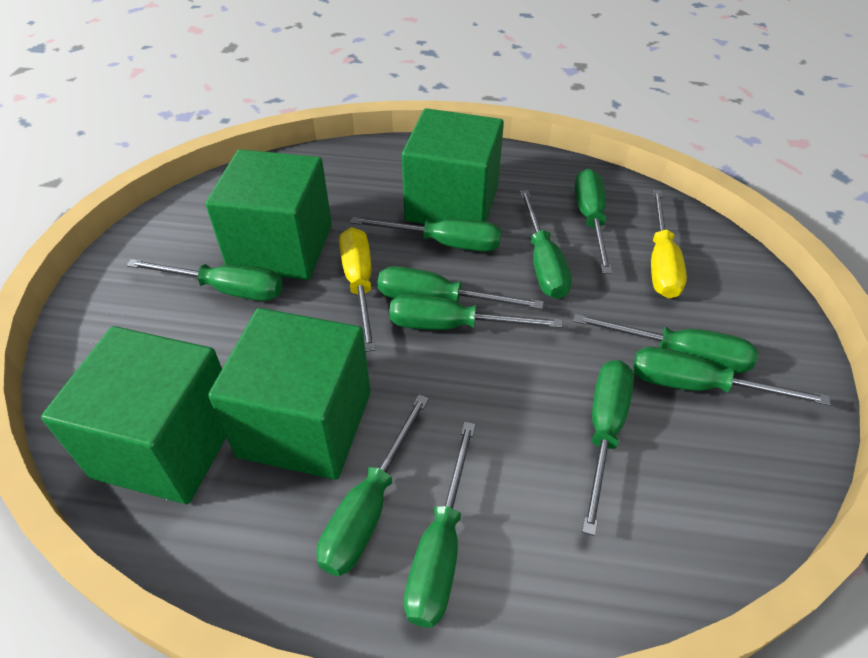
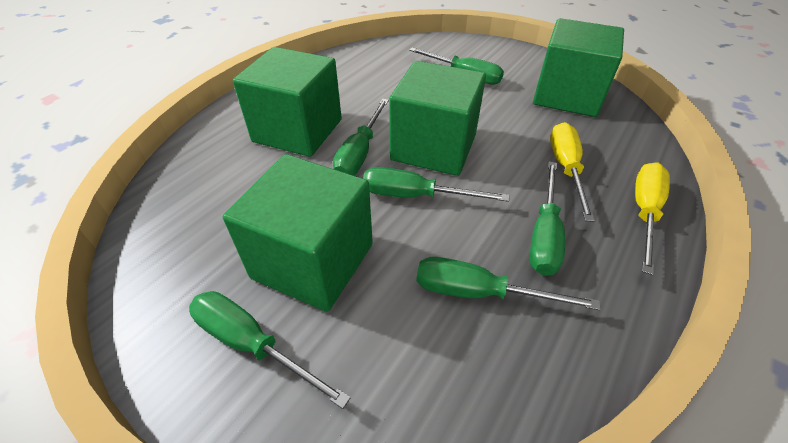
green screwdriver: 11 -> 6

